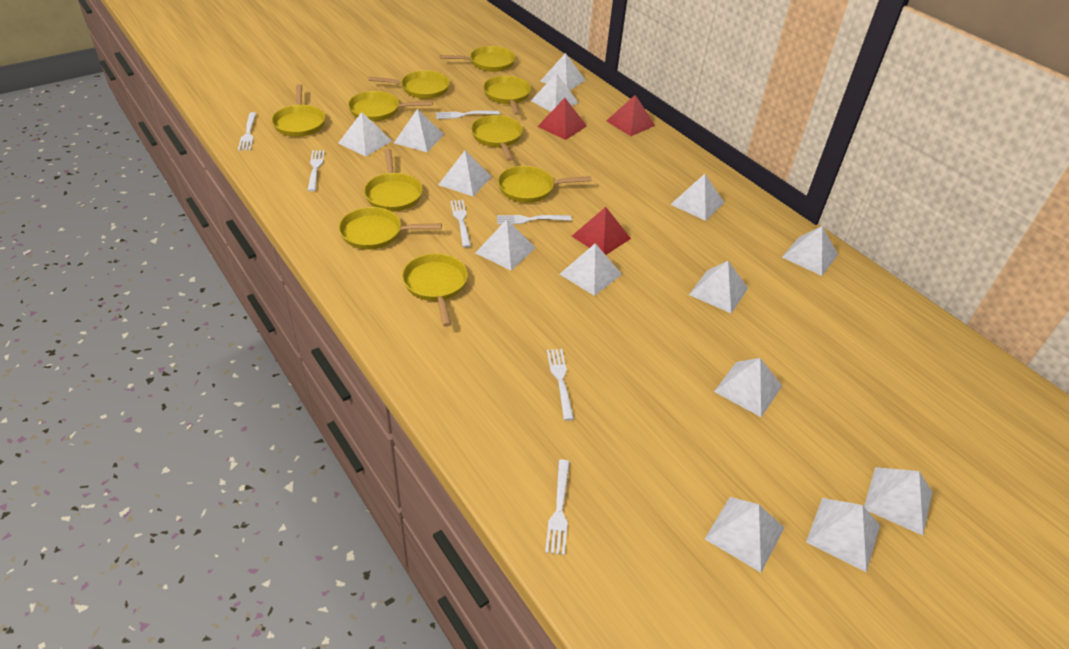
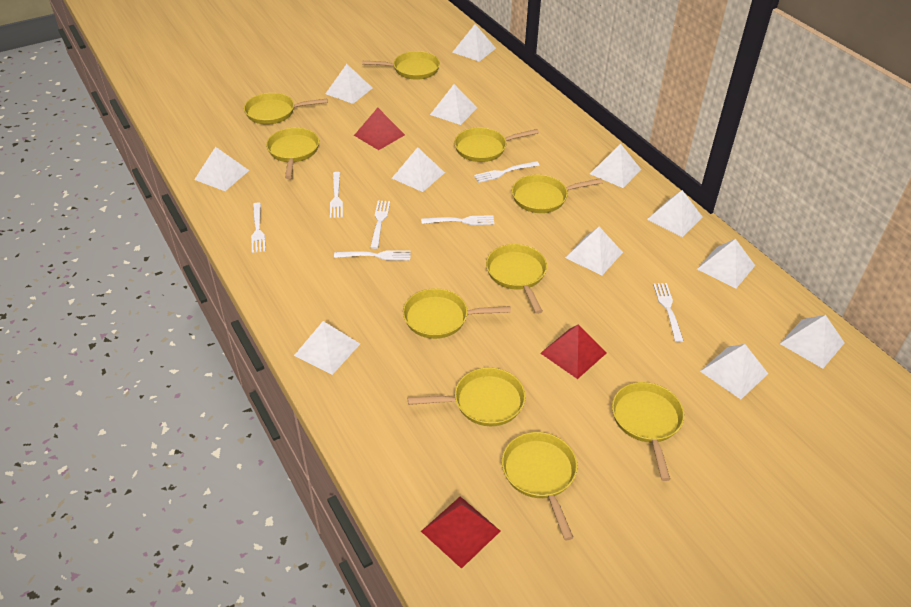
white pyramid: 14 -> 12

